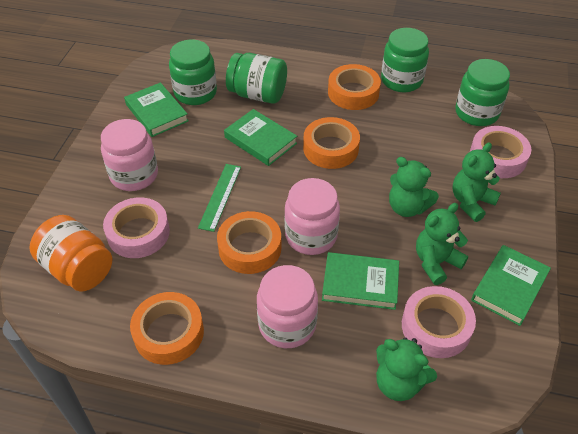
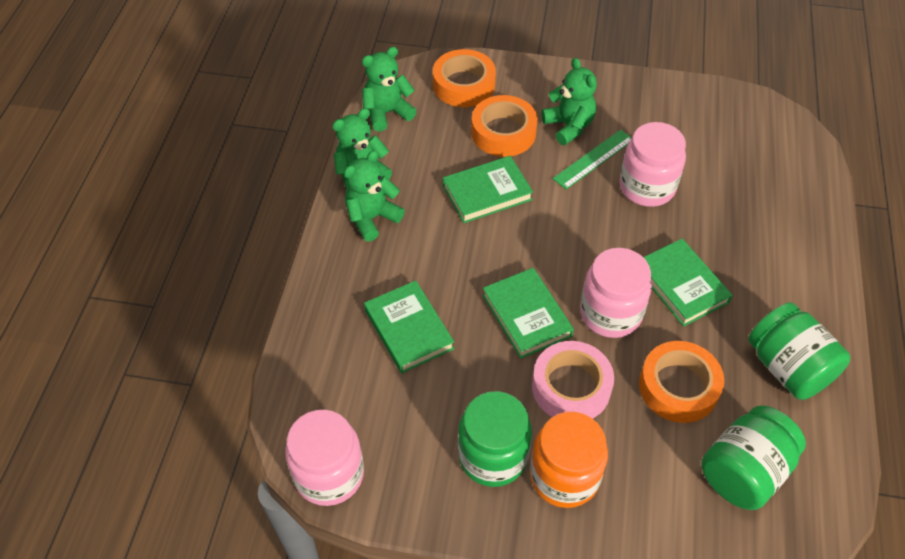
green jar: 4 -> 3
orange tape: 4 -> 3
pink tape: 3 -> 1

